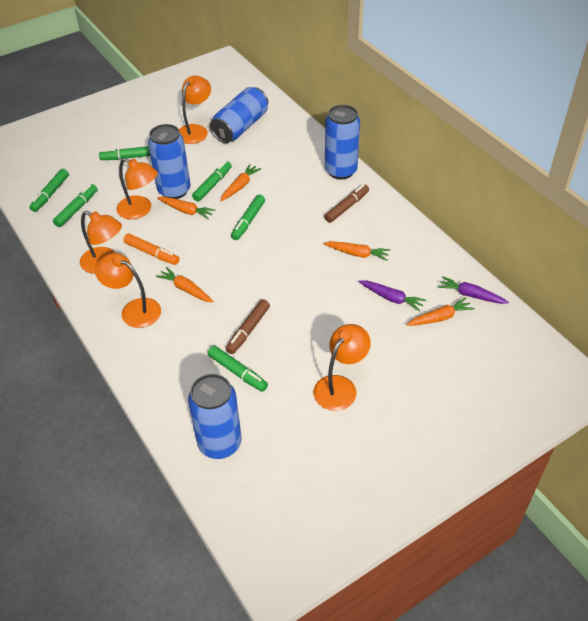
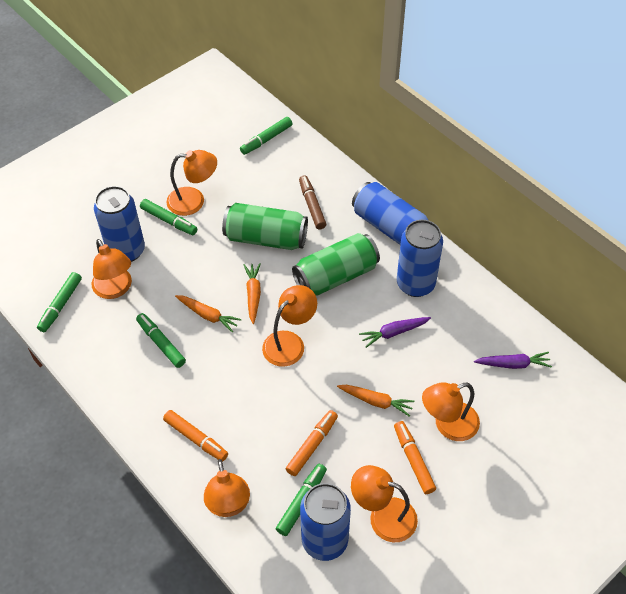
brown marker: 2 -> 1
green can: 0 -> 2
green marker: 6 -> 5
orange carrot: 5 -> 3
orange lamp: 5 -> 6
orange marker: 1 -> 3

